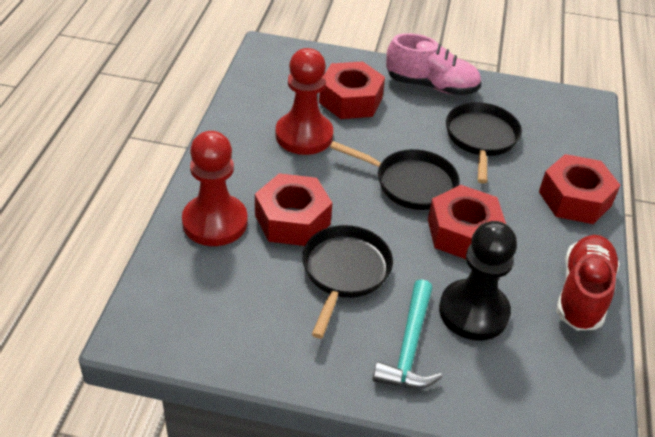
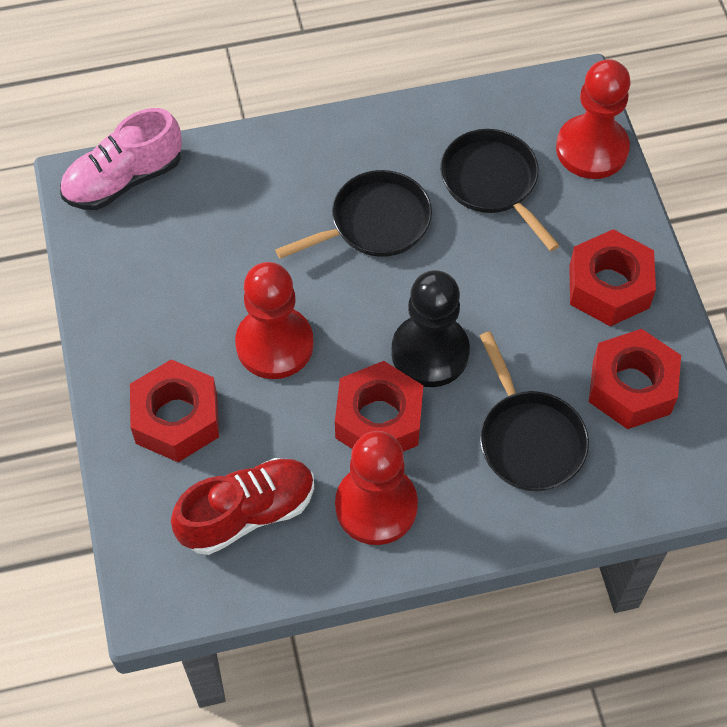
red pawn: 2 -> 3
turquoise hammer: 1 -> 0

